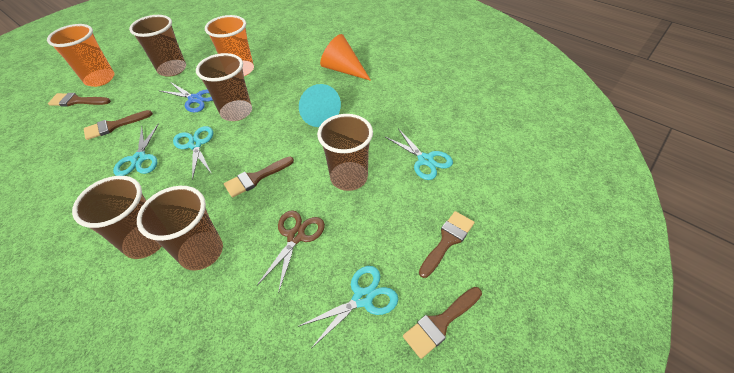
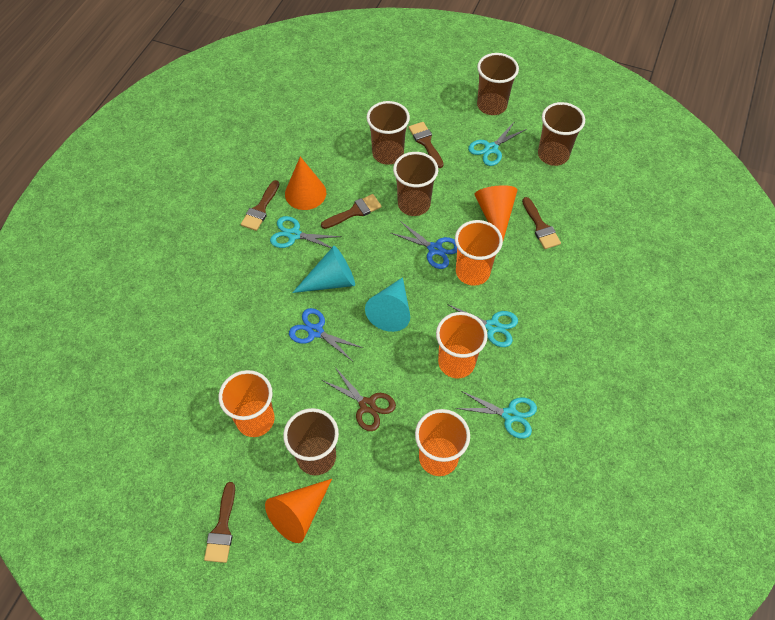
blue scissors: 1 -> 2
orange cone: 1 -> 3
orange cup: 2 -> 4
turquoise cone: 1 -> 2

